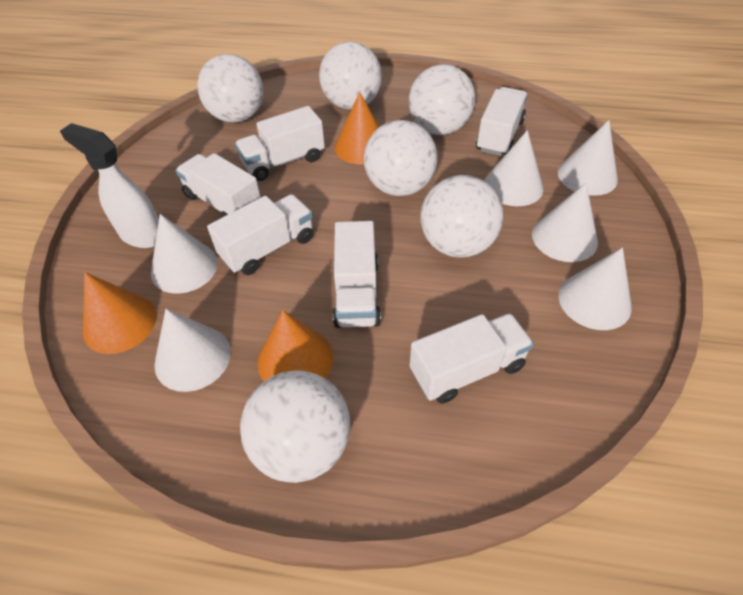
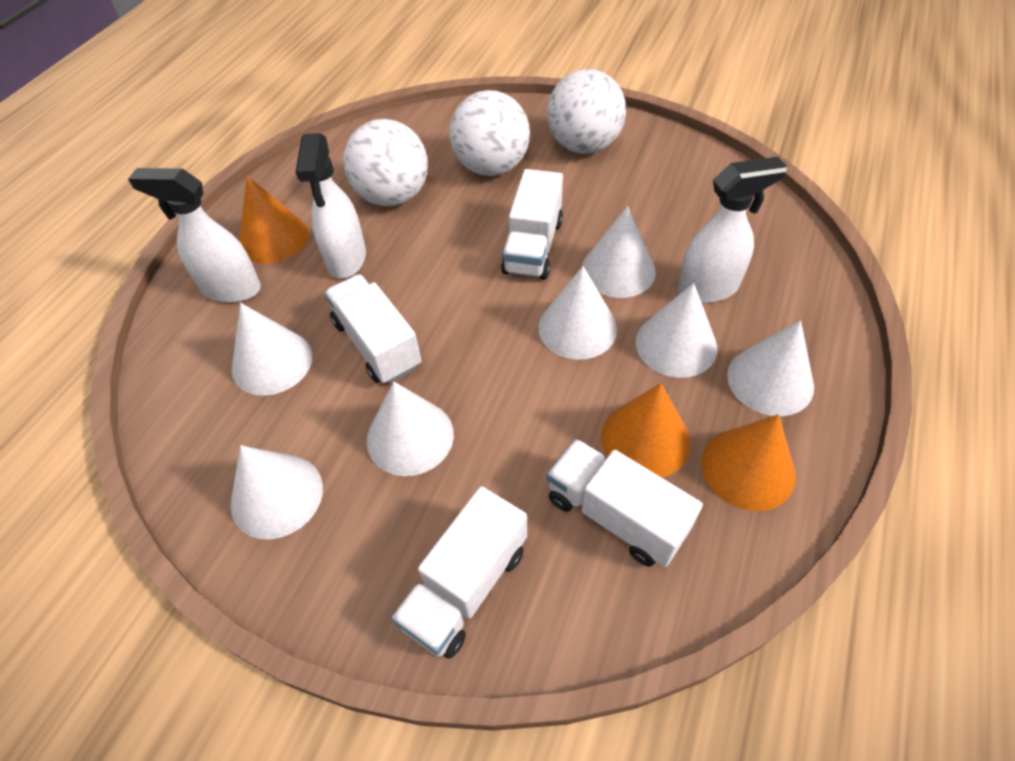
white ball: 6 -> 3
white cone: 6 -> 7
white spray bottle: 1 -> 3
white truck: 6 -> 4

